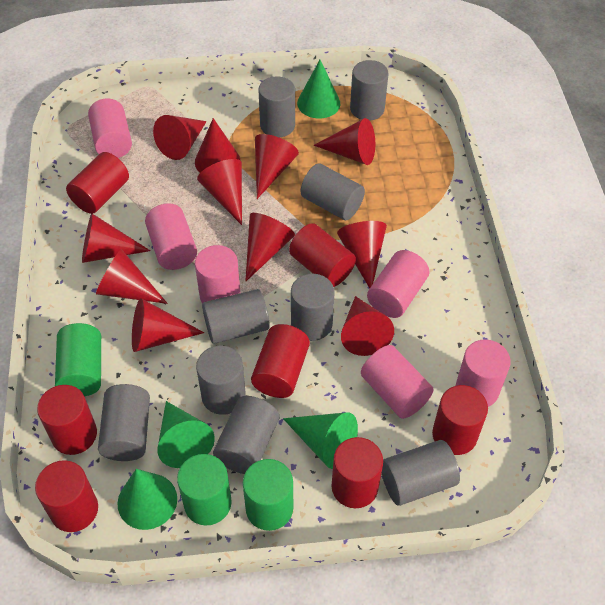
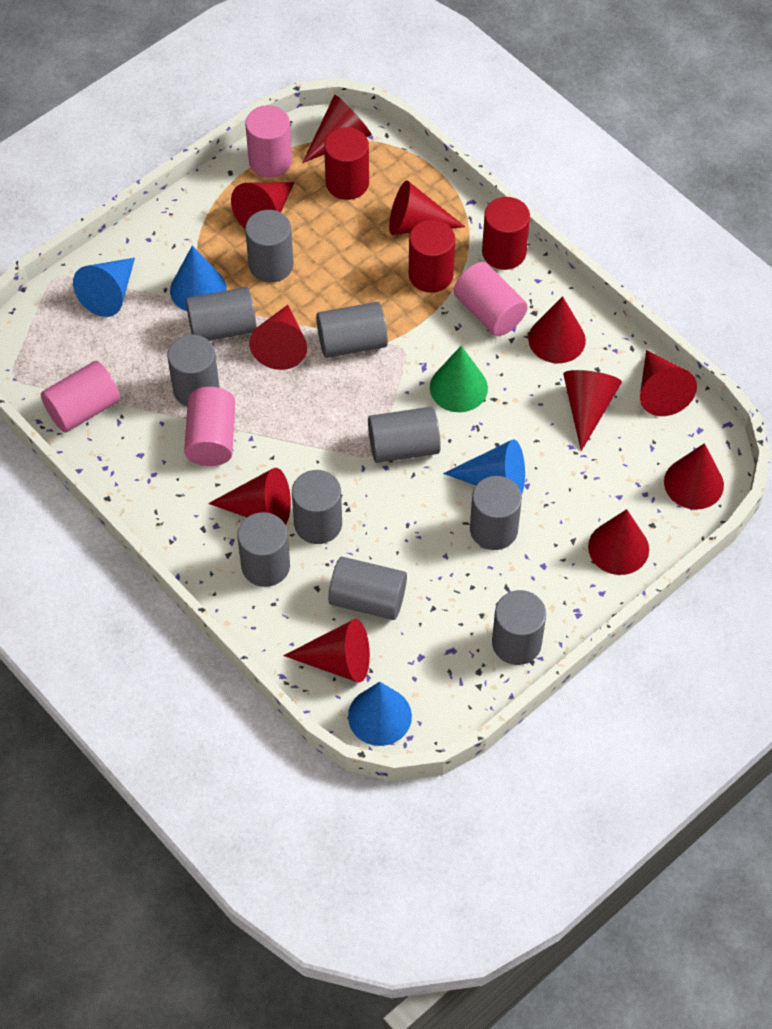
blue cone: 0 -> 4
green cone: 4 -> 1
green cylinder: 3 -> 0
grey cylinder: 9 -> 10
pink cylinder: 6 -> 4
red cylinder: 7 -> 3

